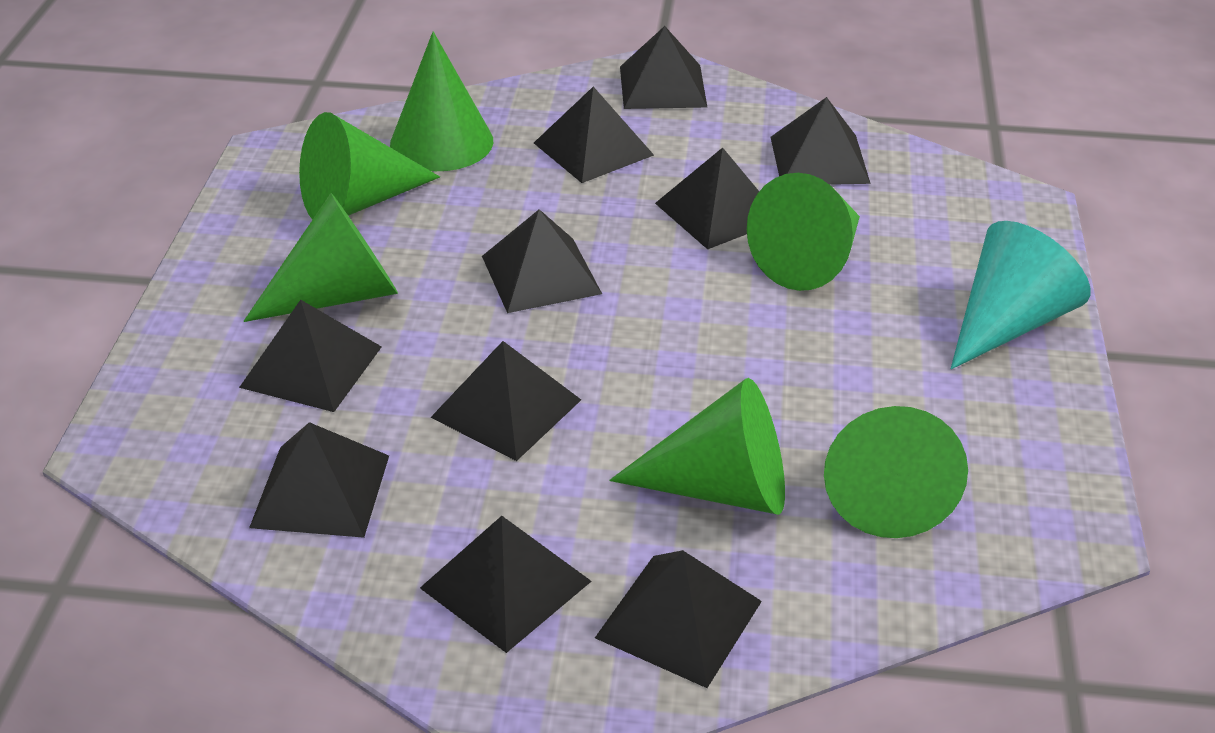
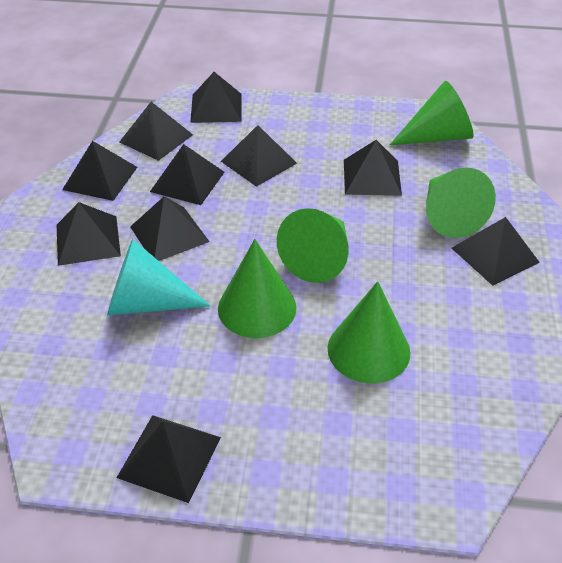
green cone: 6 -> 5

